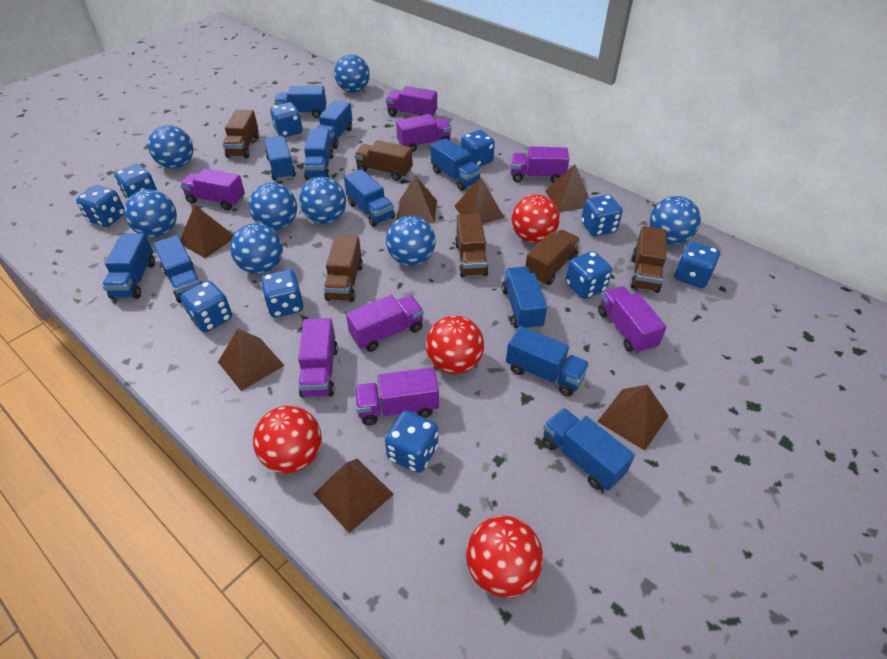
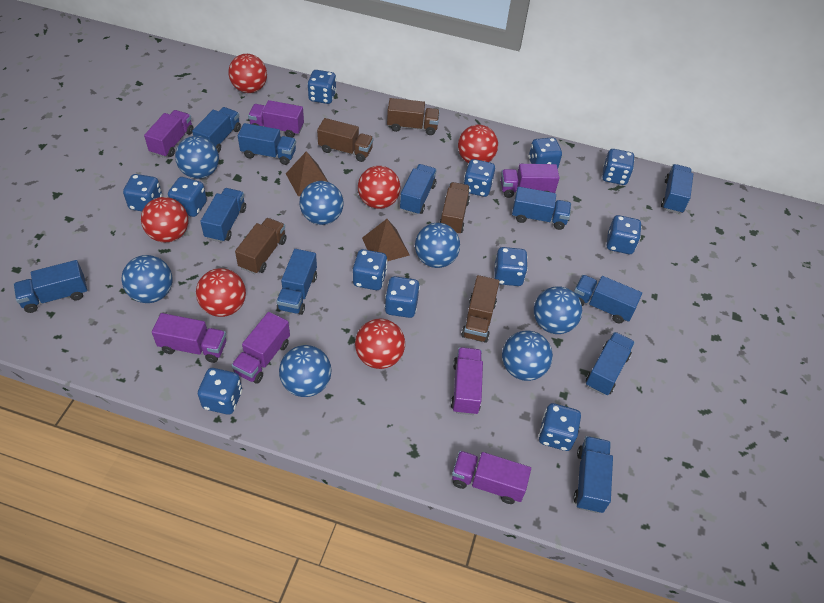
blue ball: 8 -> 7
blue dice: 10 -> 12
brown pyramid: 7 -> 2
brown truck: 6 -> 5
purple truck: 8 -> 7
red ball: 4 -> 6

